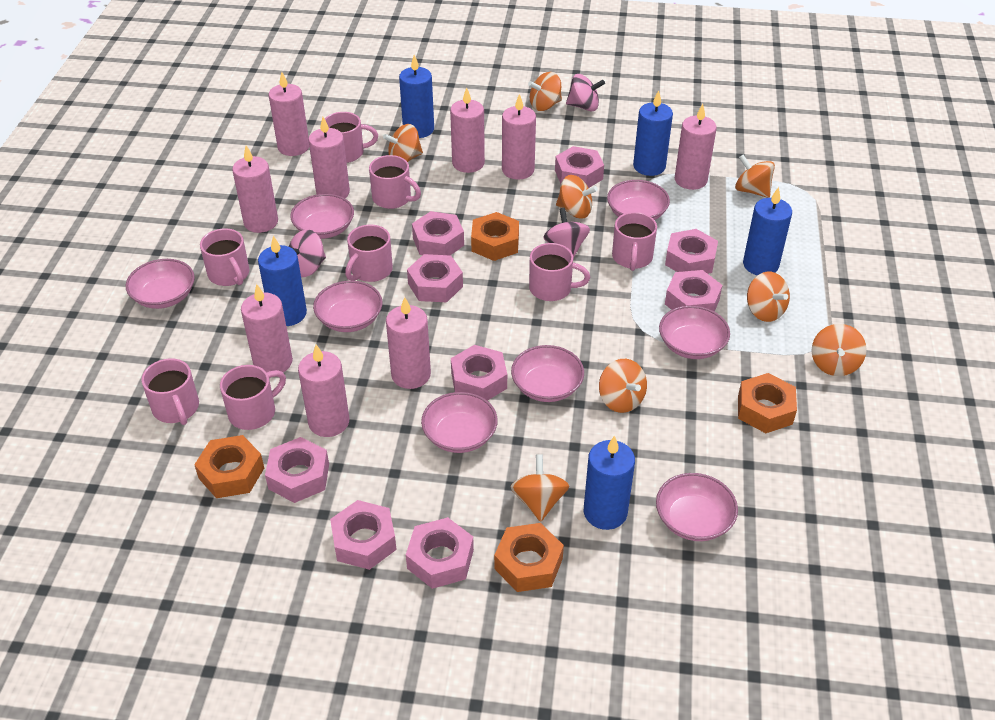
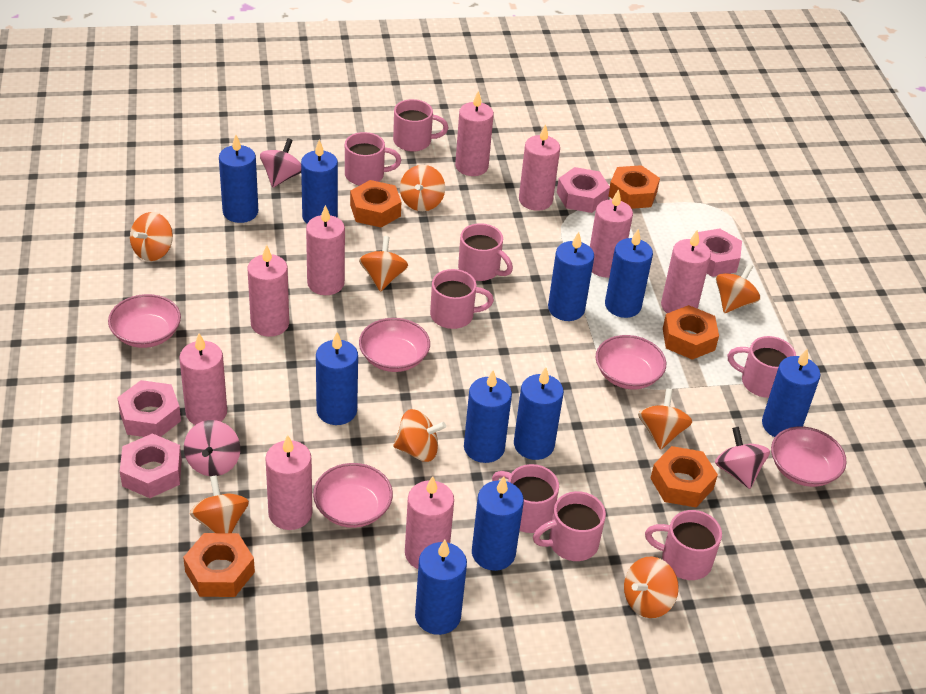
blue candle: 5 -> 10
orange nut: 4 -> 5
pink bowl: 8 -> 5
pink nut: 9 -> 4

